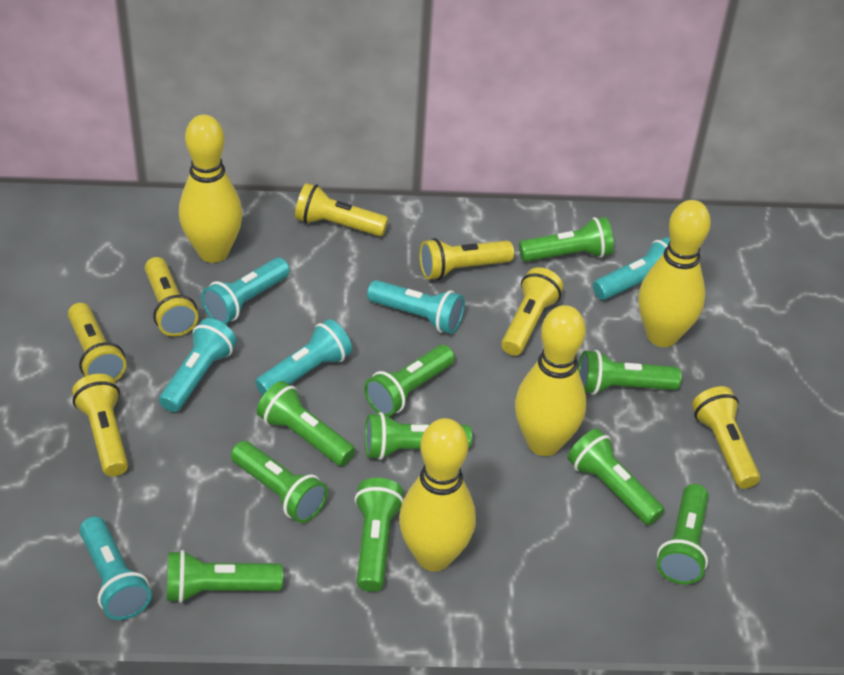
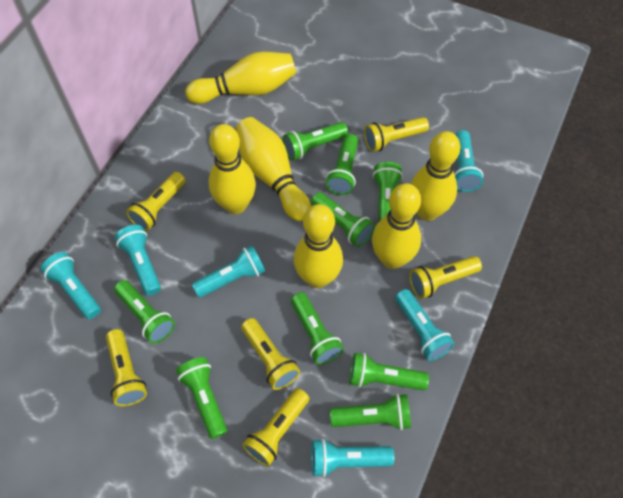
green flashlight: 10 -> 9
yellow bowling pin: 4 -> 6
yellow flashlight: 7 -> 6

